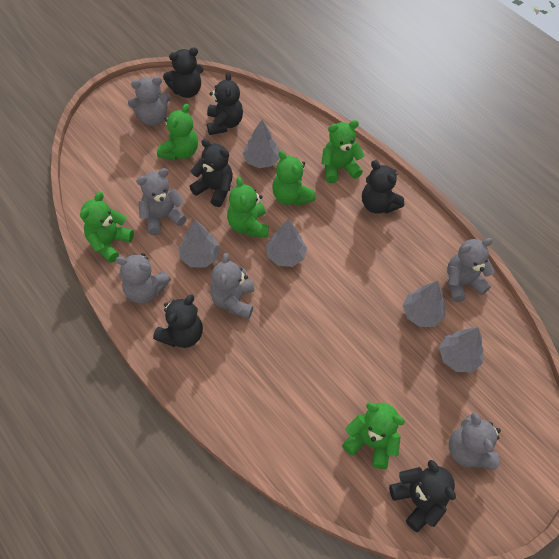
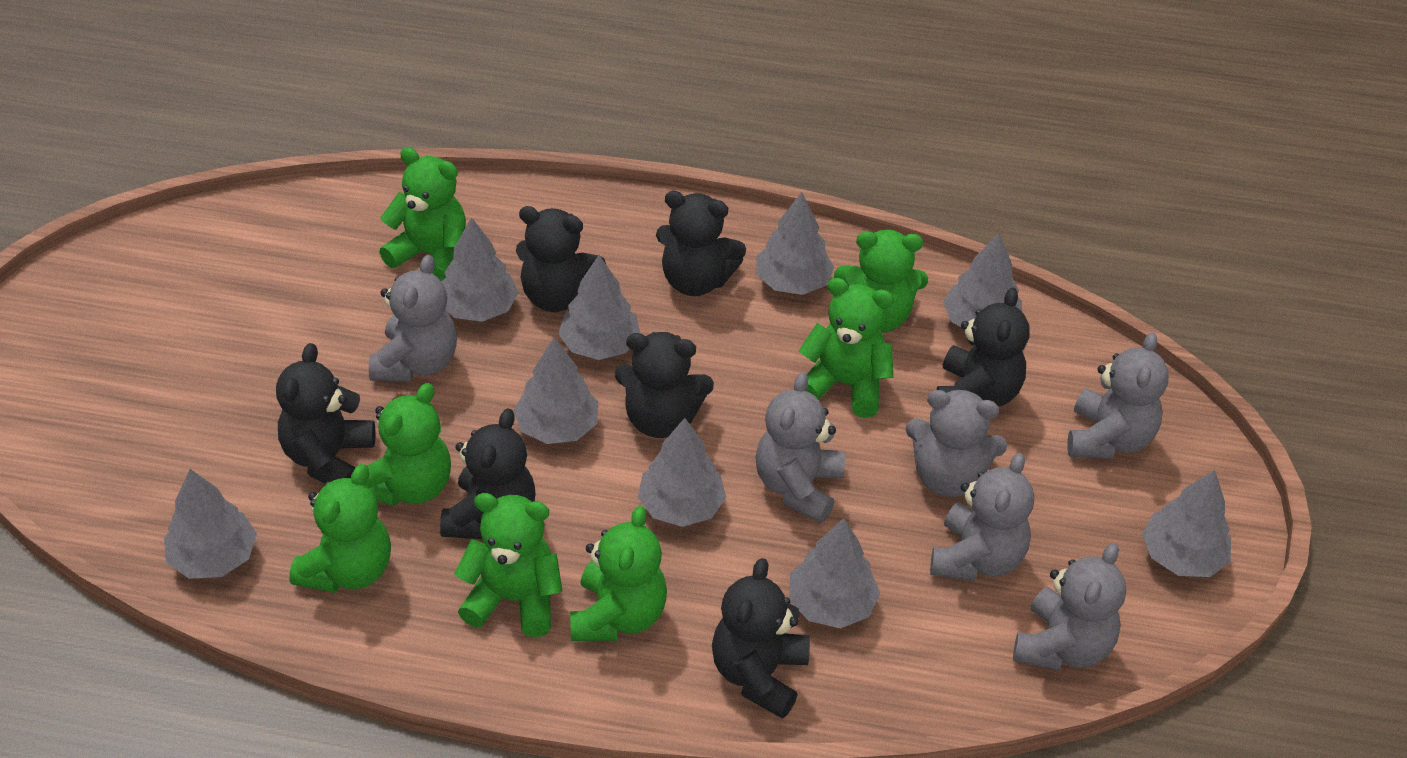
black teddy bear: 6 -> 7
green teddy bear: 6 -> 7
grey tree: 5 -> 9

